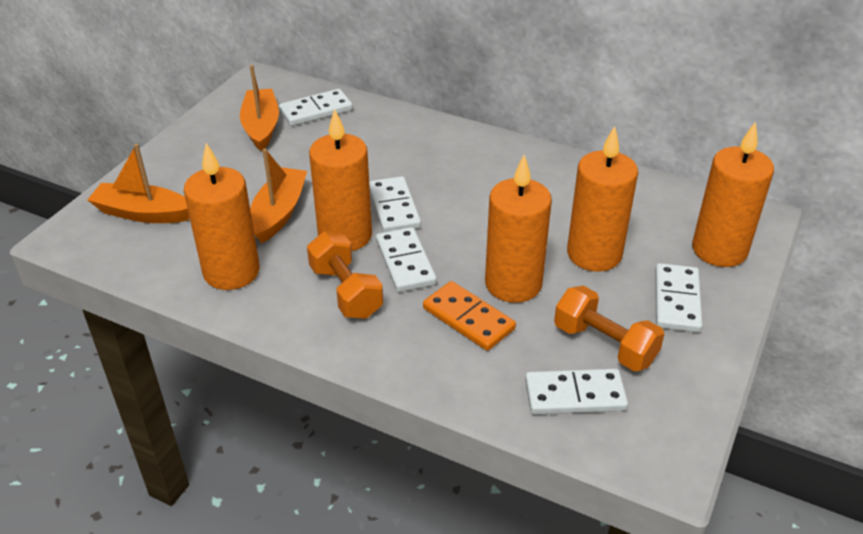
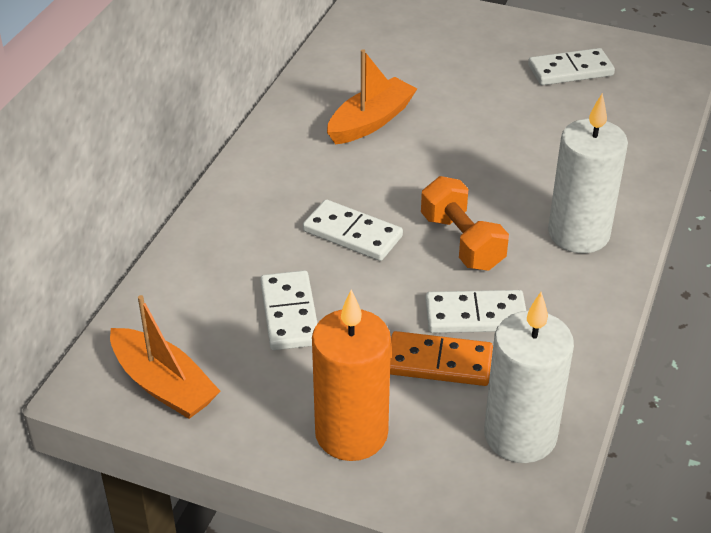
orange boat: 3 -> 2
orange candle: 5 -> 1
orange dumbbell: 2 -> 1
white candle: 0 -> 2
white domino: 5 -> 4

